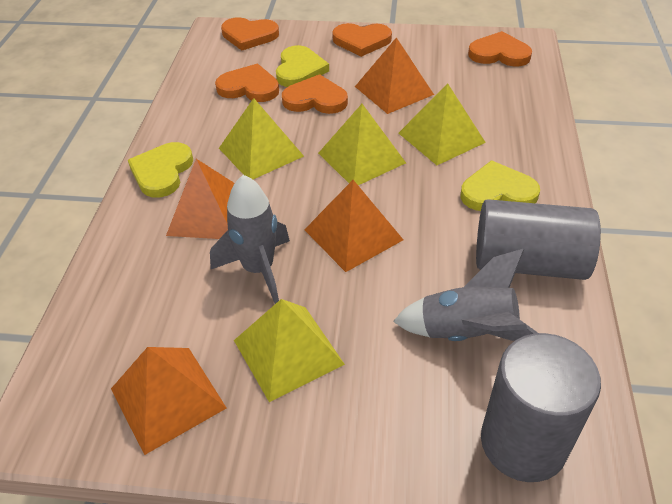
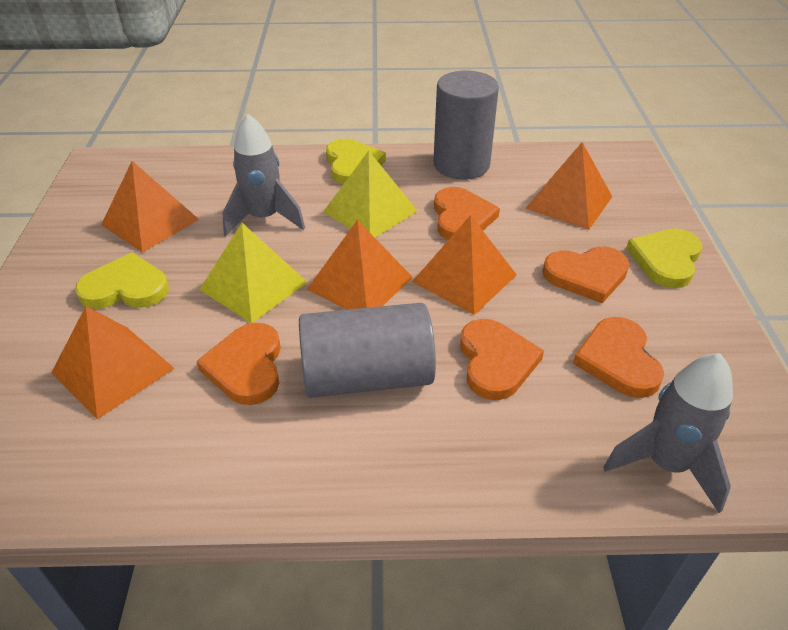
orange pyramid: 4 -> 5
yellow pyramid: 4 -> 2

